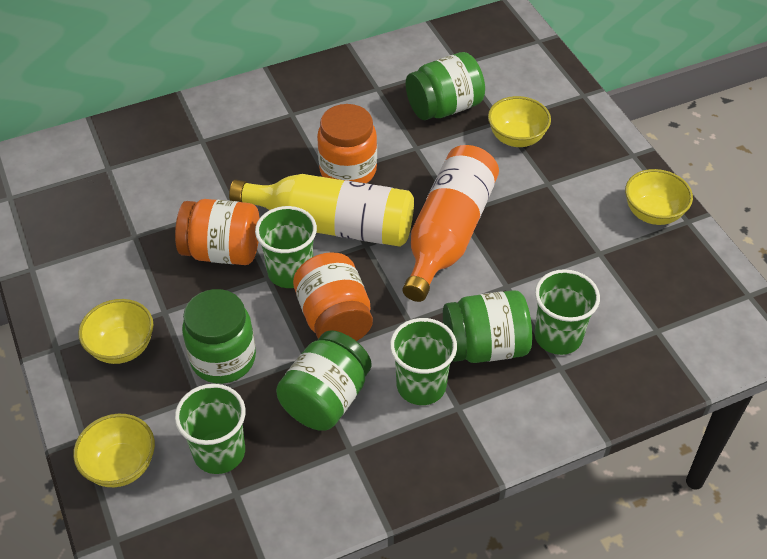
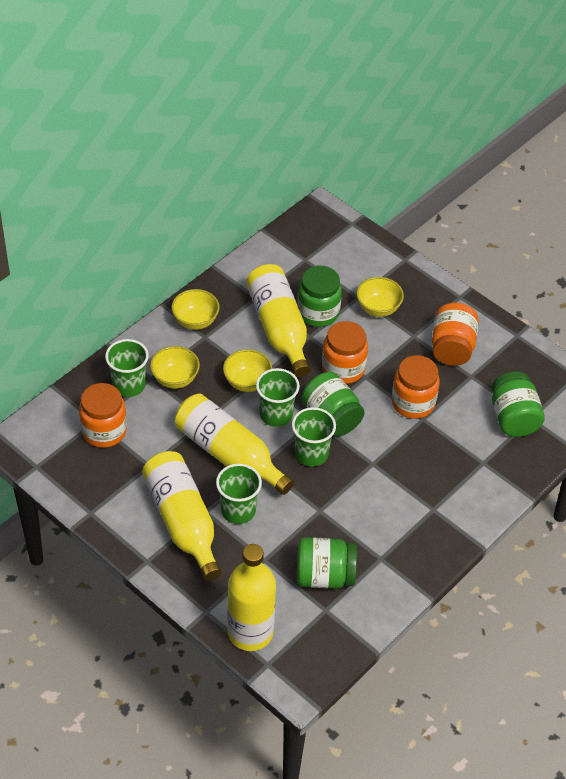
orange bottle: 1 -> 0
orange jar: 3 -> 4
yellow bottle: 1 -> 4

